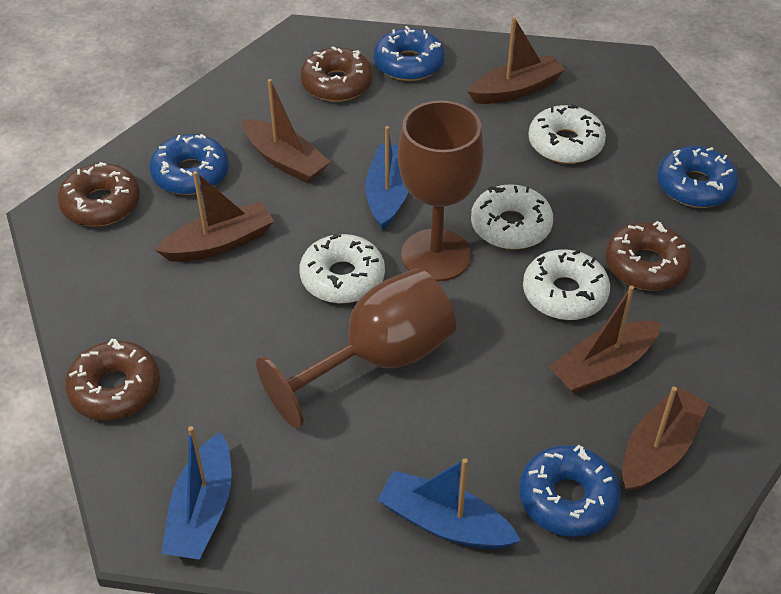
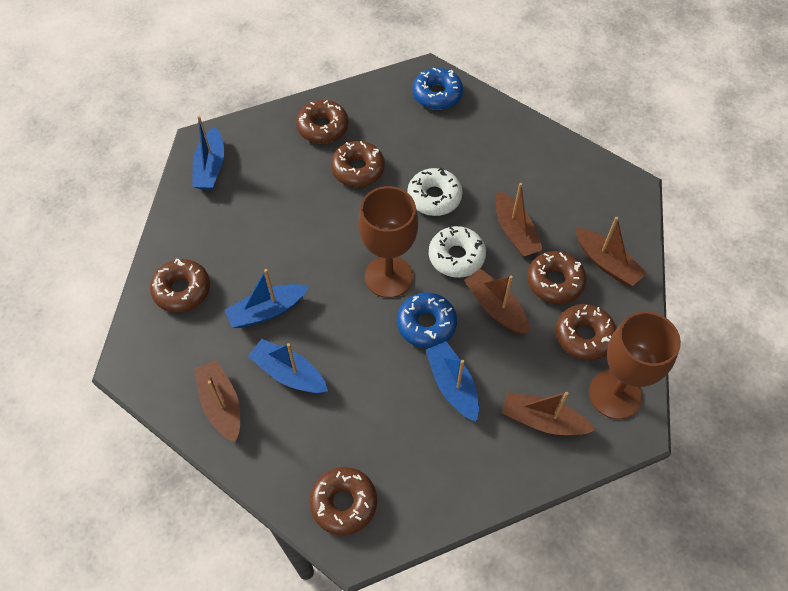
blue boat: 3 -> 4
blue donut: 4 -> 2
brown donut: 4 -> 6
white donut: 4 -> 2

